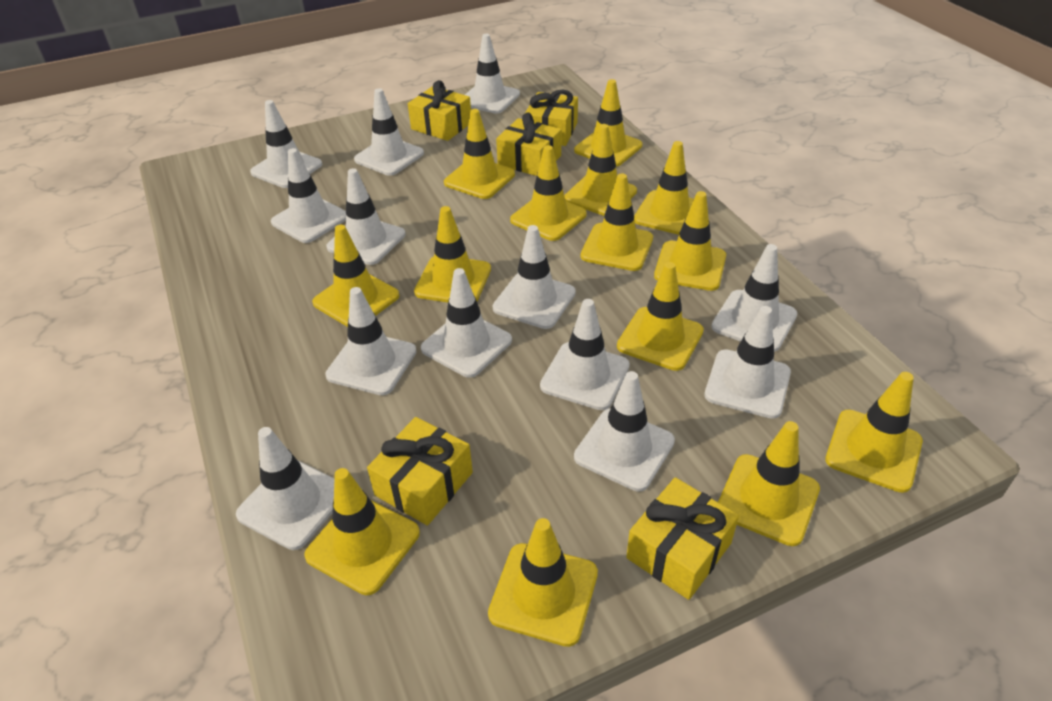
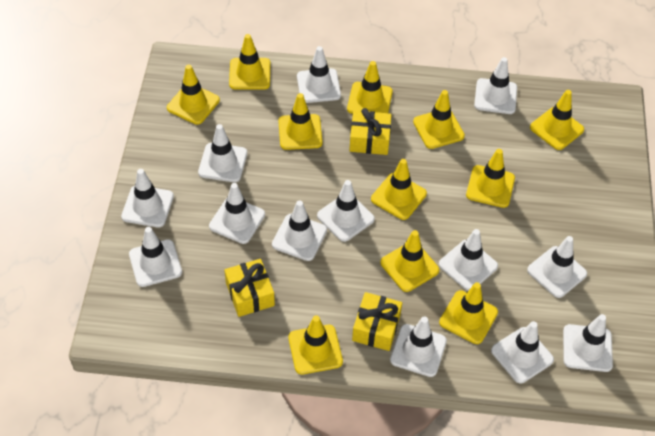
yellow gift: 5 -> 3
yellow traffic cone: 14 -> 11

